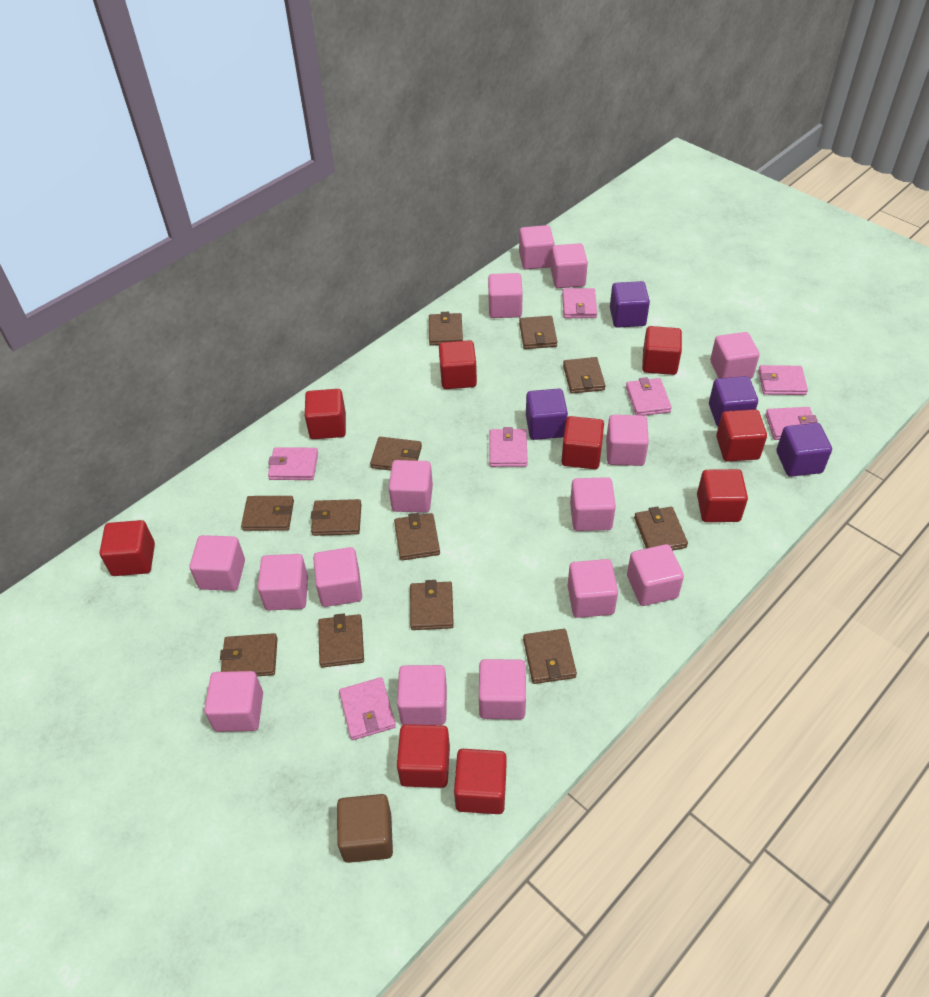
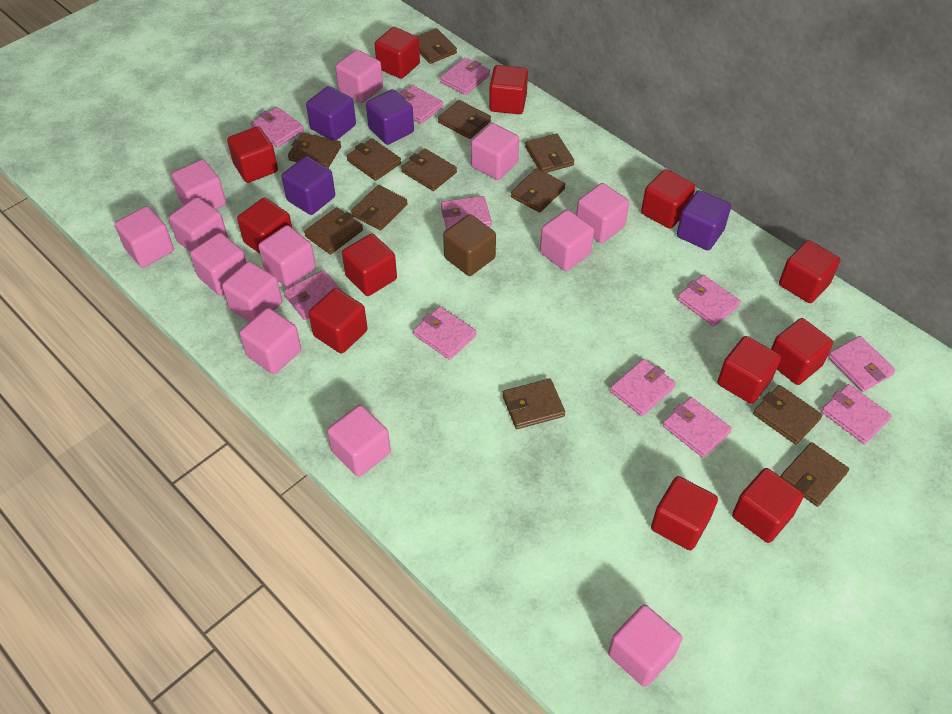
pink cube: 15 -> 13
pink wallet: 7 -> 11
red cube: 9 -> 12

